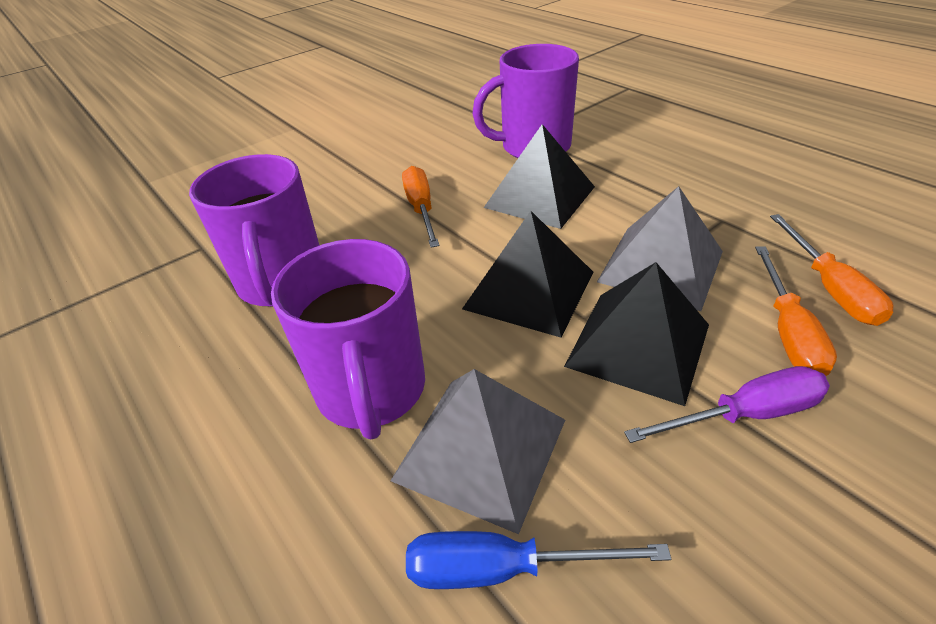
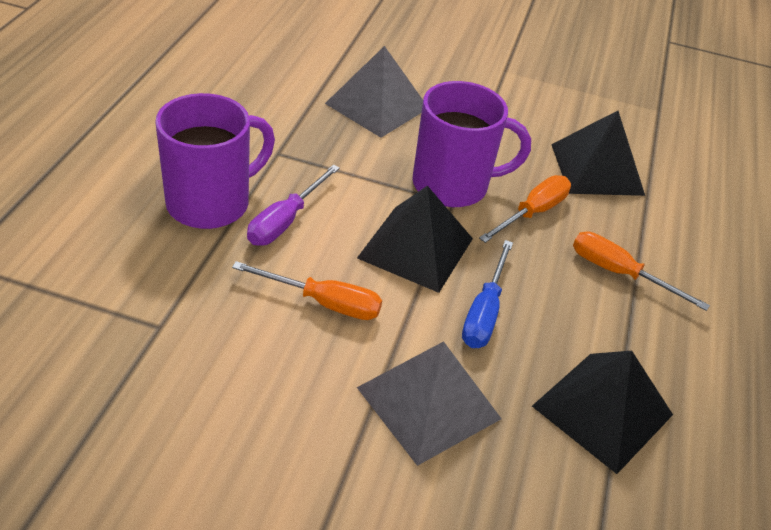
purple mug: 3 -> 2

